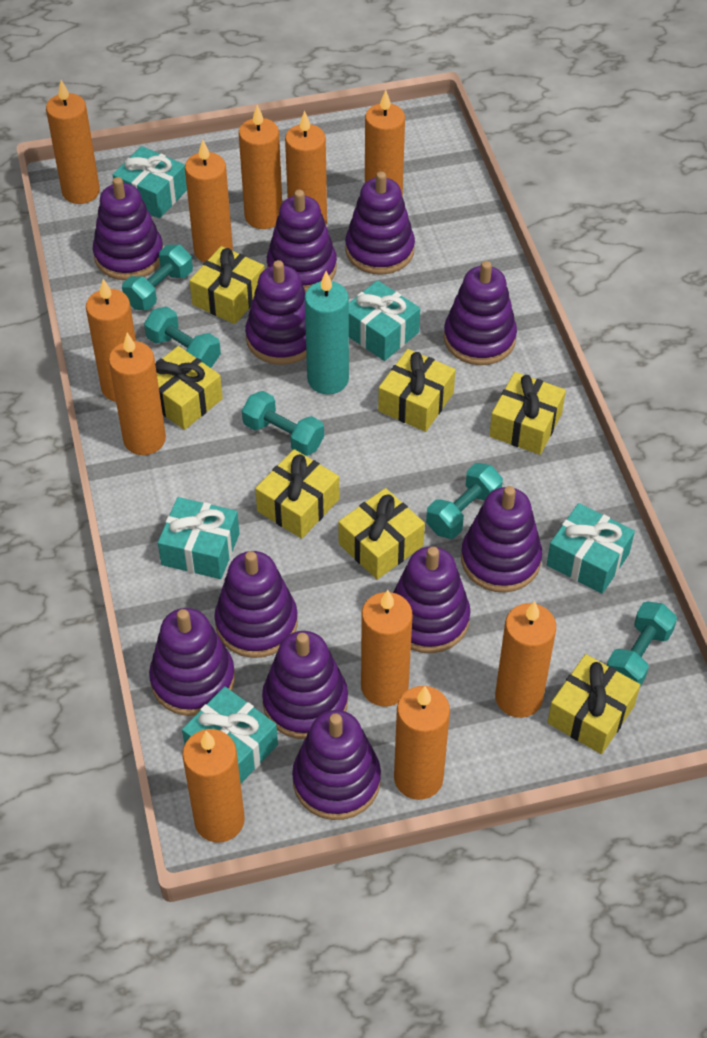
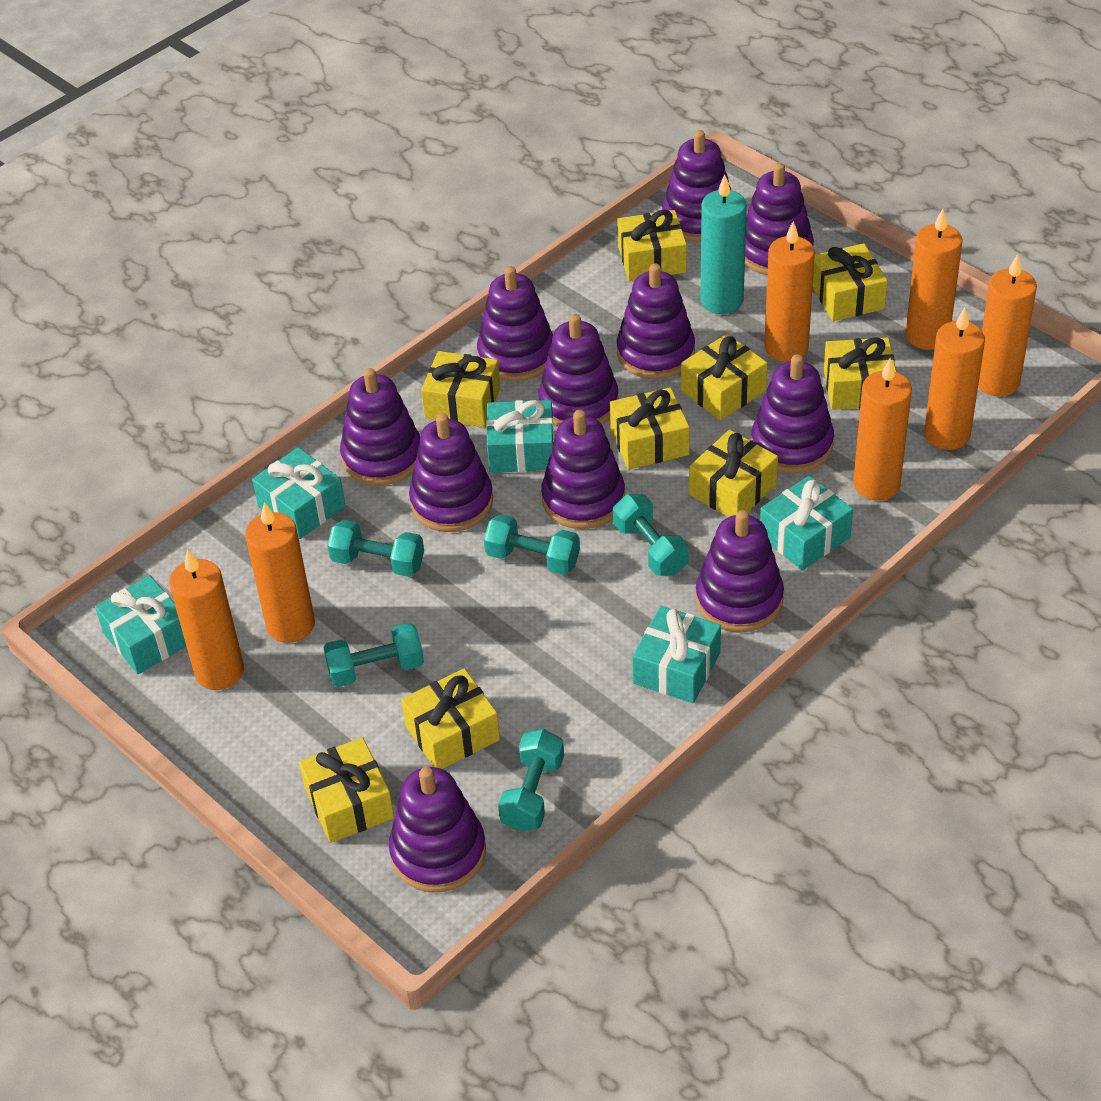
orange candle: 11 -> 7
yellow gift: 7 -> 9

